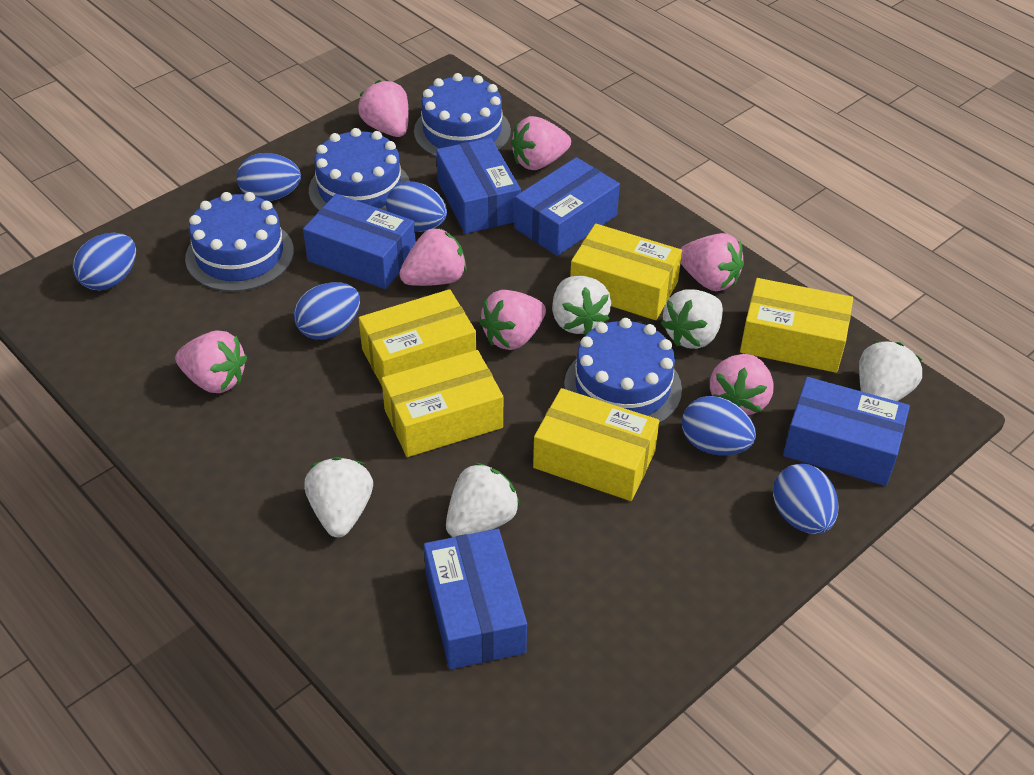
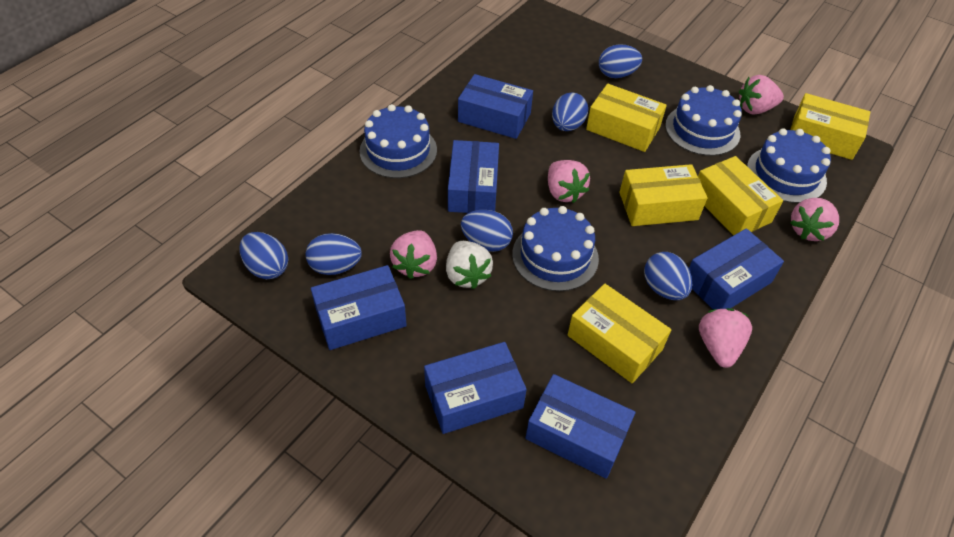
blue box: 5 -> 6
pink strawberry: 7 -> 5
white strawberry: 5 -> 1

